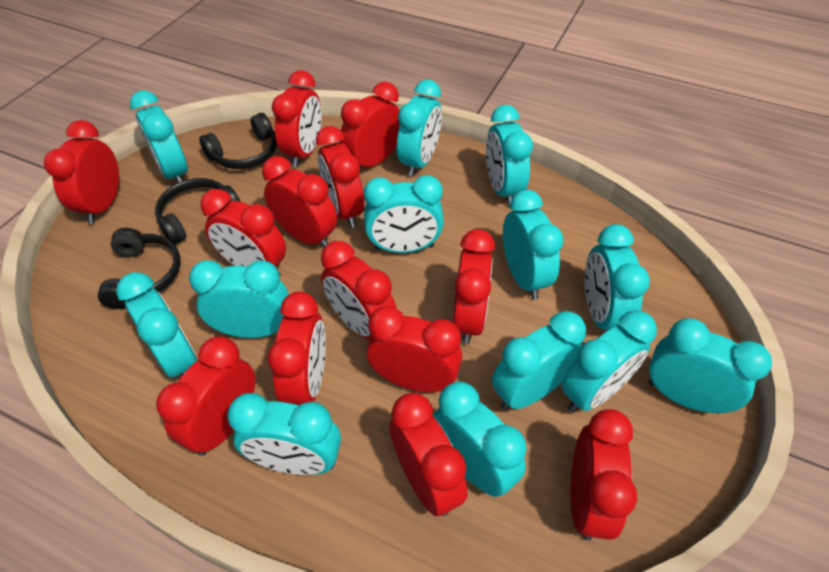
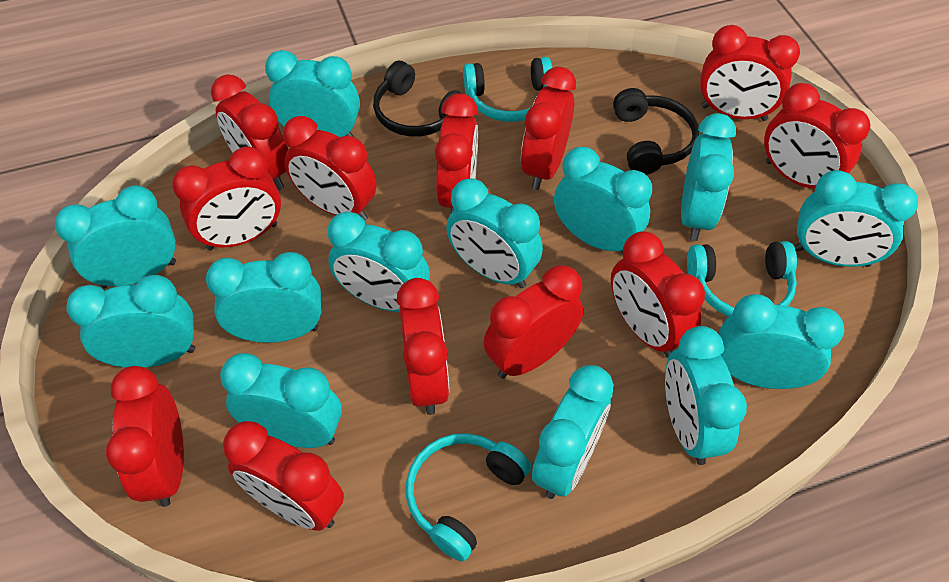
black headphones: 3 -> 2
red clock: 13 -> 12
turquoise headphones: 0 -> 3

